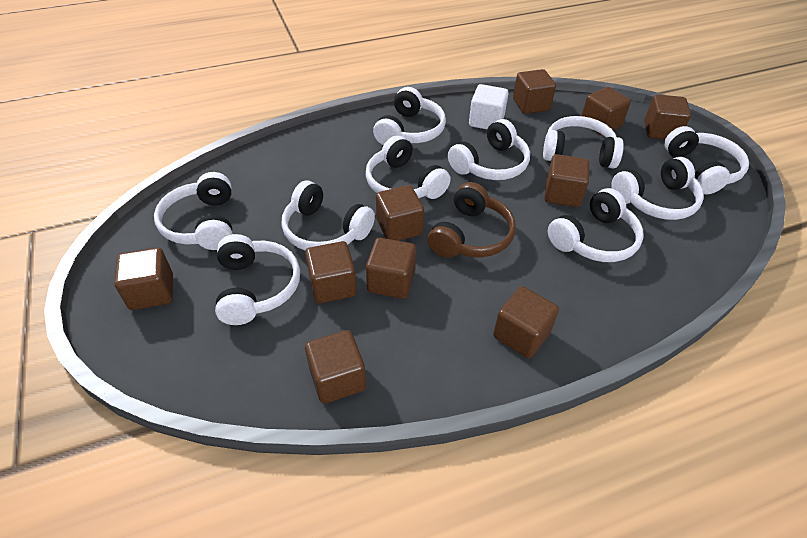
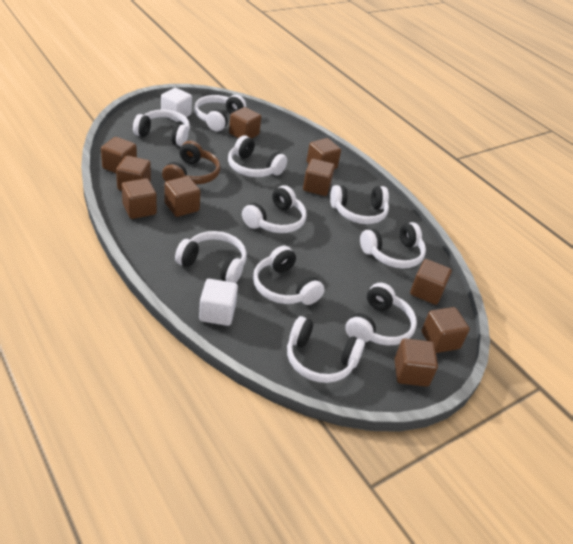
white cube: 1 -> 2

